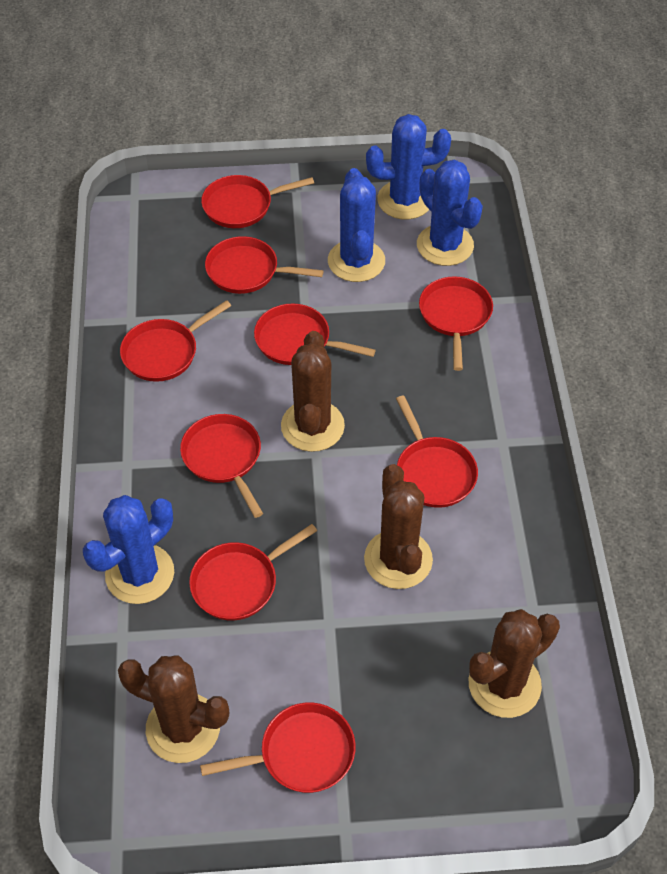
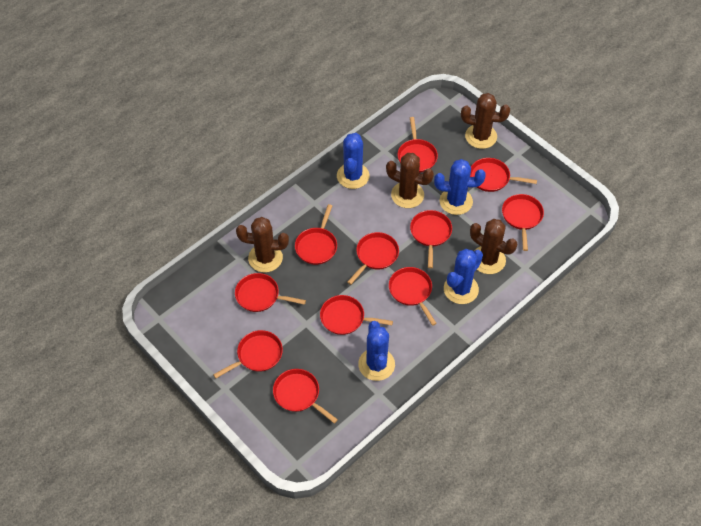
red pan: 9 -> 11

